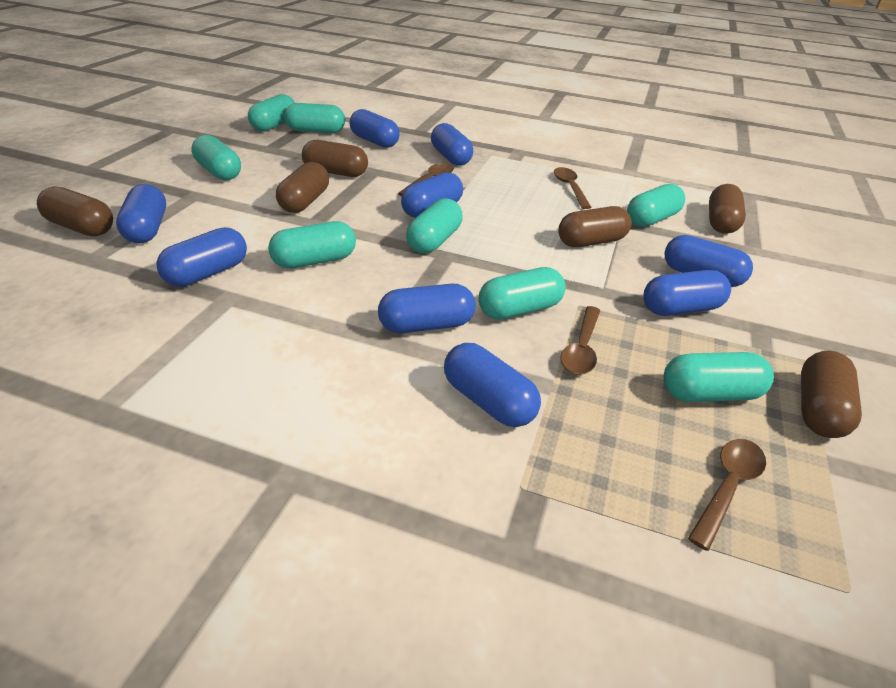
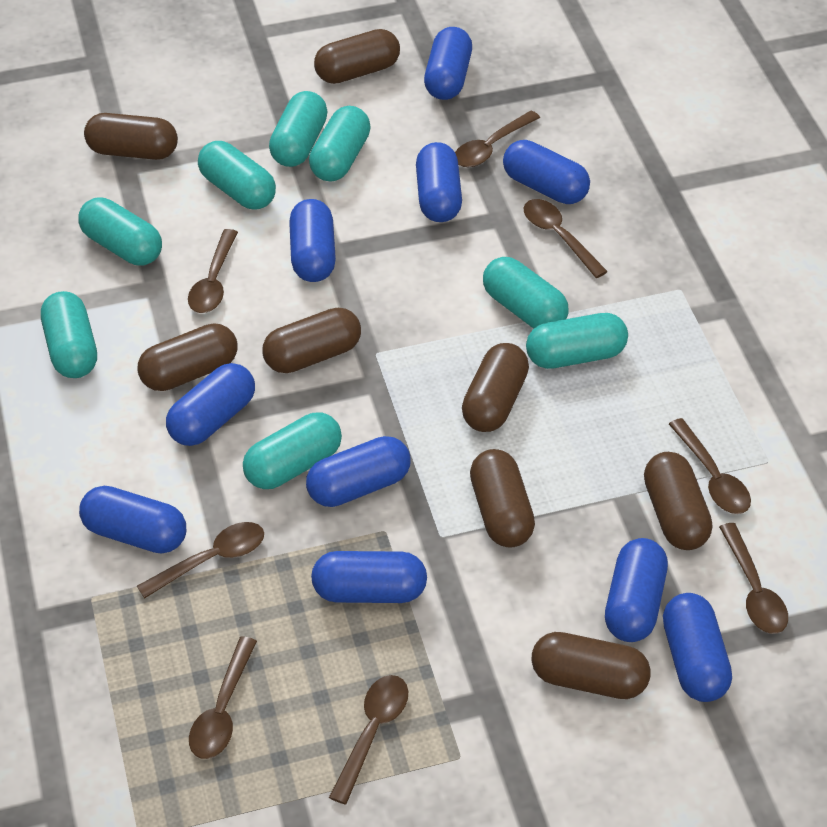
blue capsule: 9 -> 10
brown capsule: 6 -> 8
brown spoon: 4 -> 8

